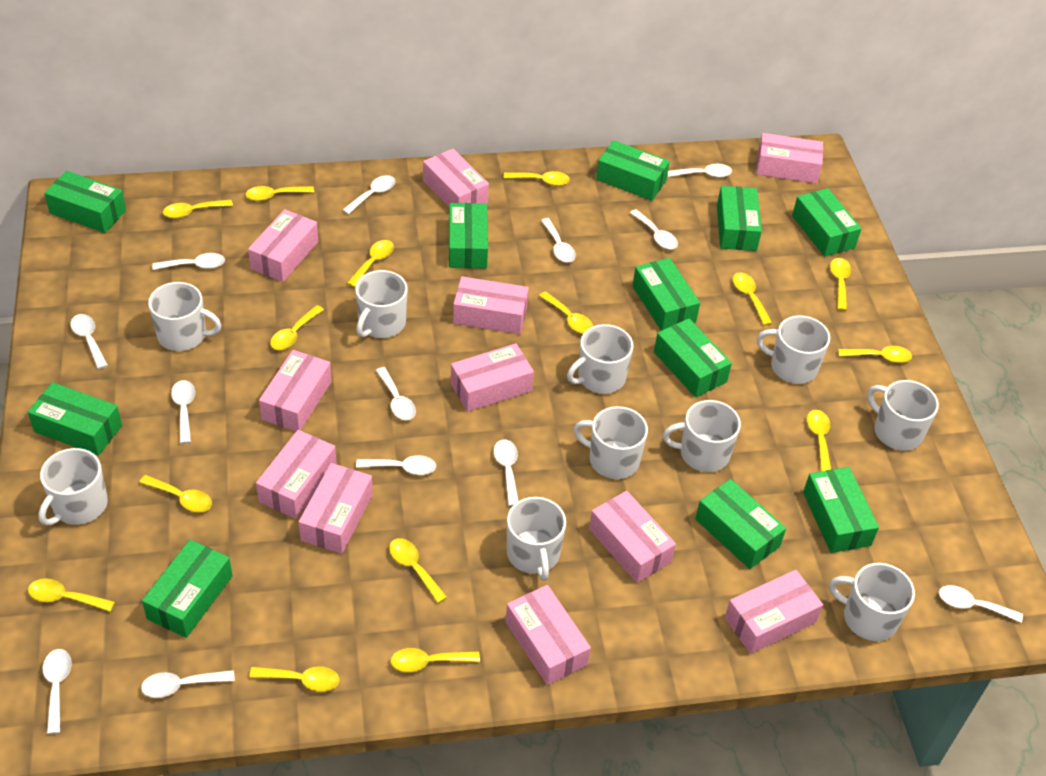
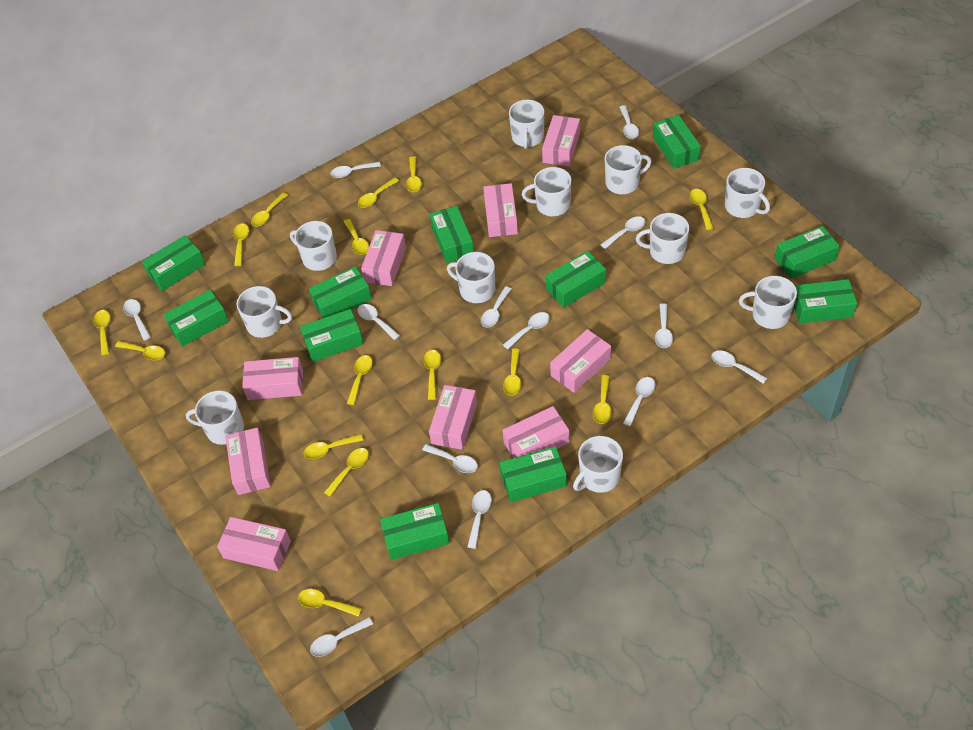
pink box: 11 -> 9
white mug: 10 -> 11

